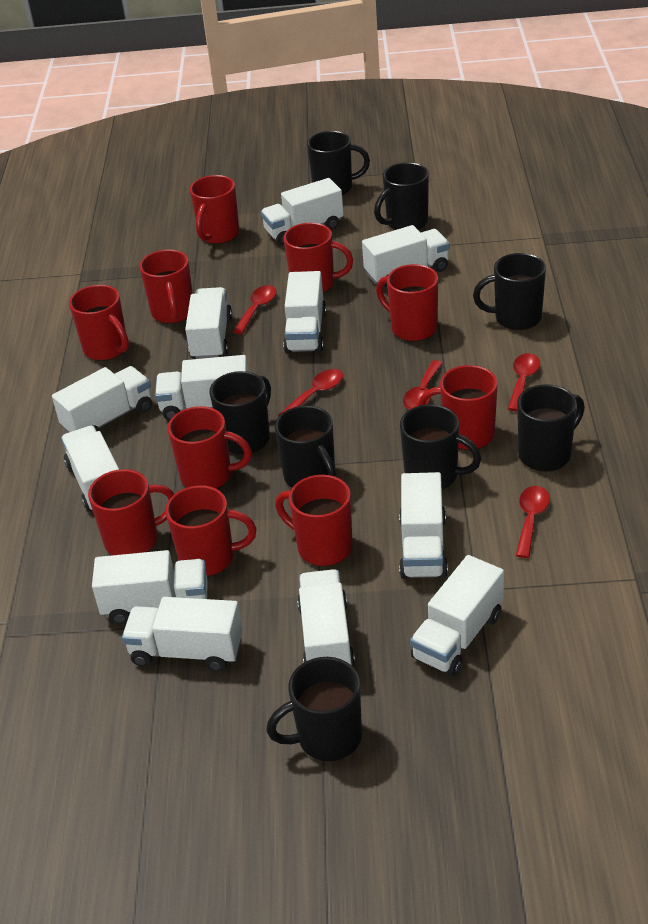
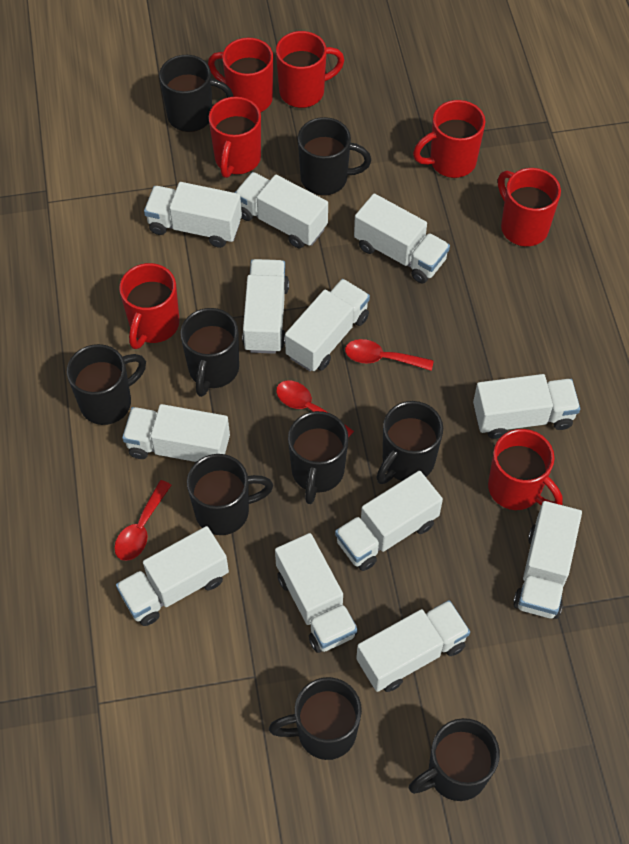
black mug: 8 -> 9
red mug: 10 -> 7
red spoon: 5 -> 3

